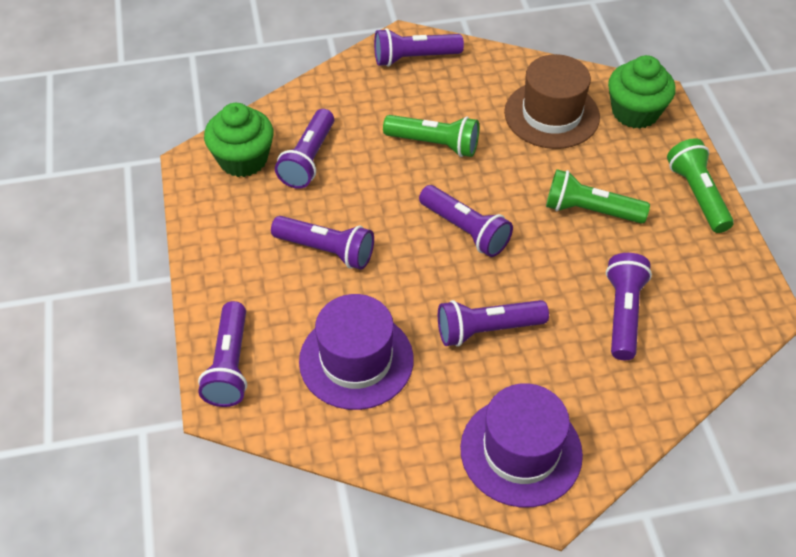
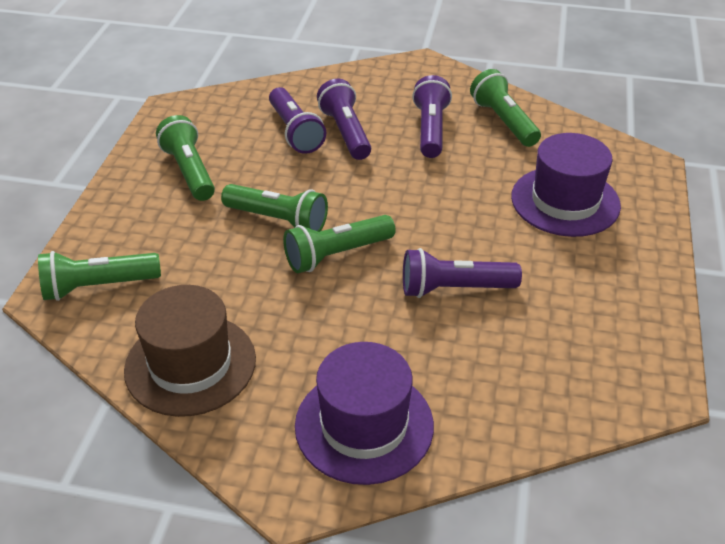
green cupcake: 2 -> 0
green flashlight: 3 -> 5
purple flashlight: 7 -> 4

